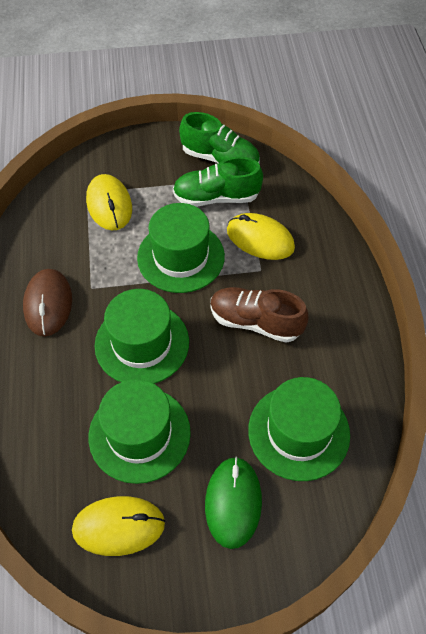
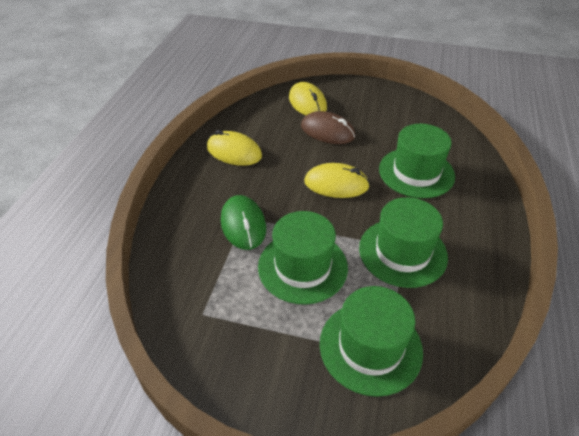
brown shoe: 1 -> 0
green shoe: 2 -> 0

